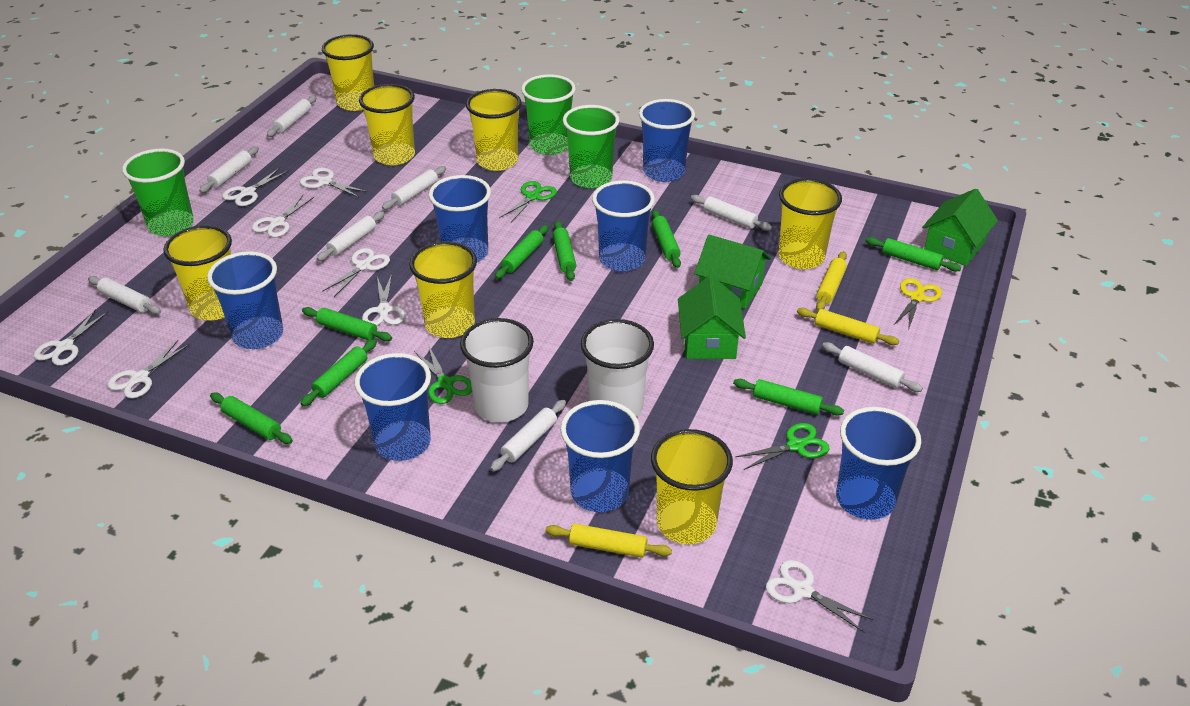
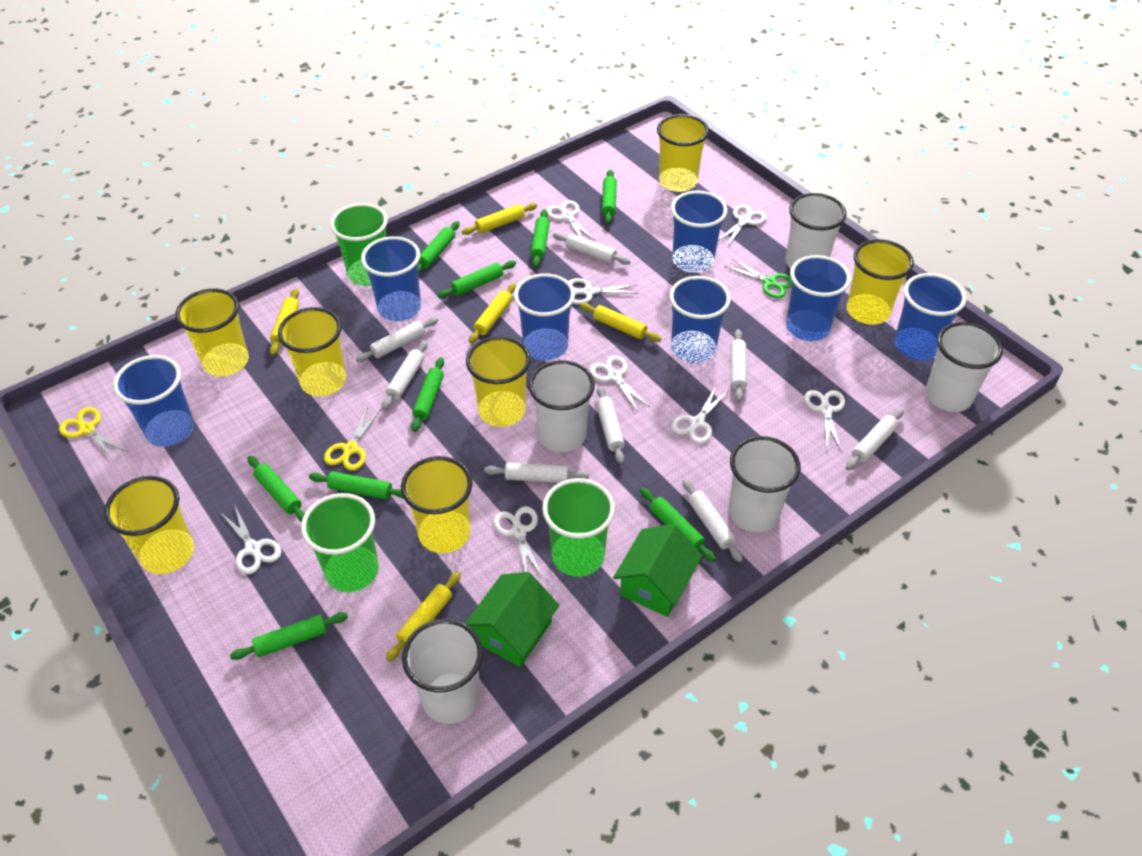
green house: 3 -> 2
green rolling pin: 8 -> 9
green scissors: 3 -> 1
white cup: 2 -> 5
yellow rolling pin: 3 -> 5
yellow scissors: 1 -> 2

